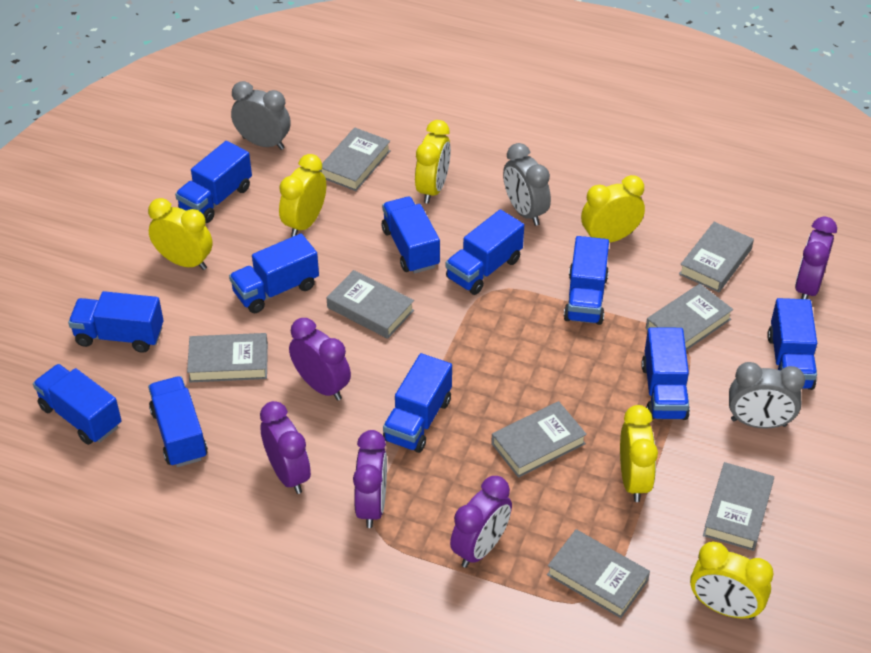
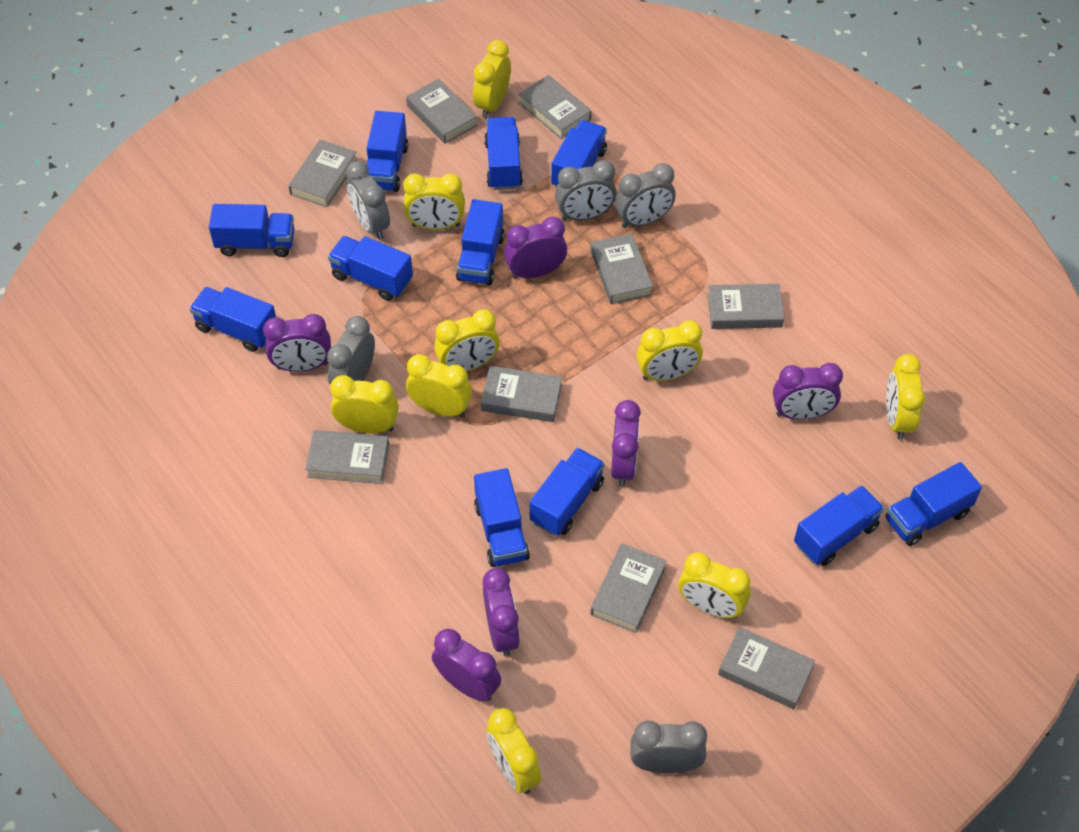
grey book: 8 -> 9
grey clock: 3 -> 5
purple clock: 5 -> 6
yellow clock: 6 -> 9

